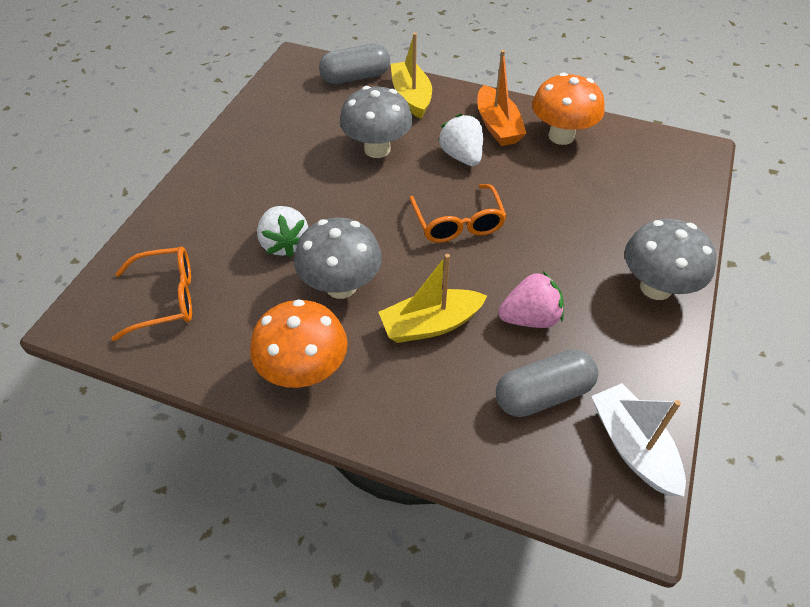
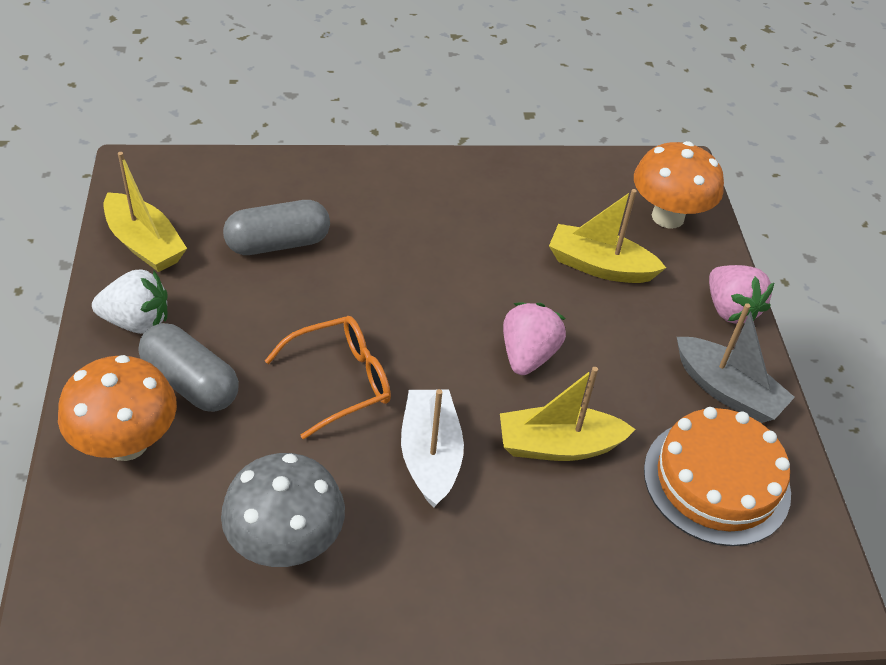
grey boat: 0 -> 1
grey mushroom: 3 -> 1
orange boat: 1 -> 0
orange cake: 0 -> 1
orange glasses: 2 -> 1
pink strawberry: 1 -> 2
white strawberry: 2 -> 1
yellow boat: 2 -> 3

